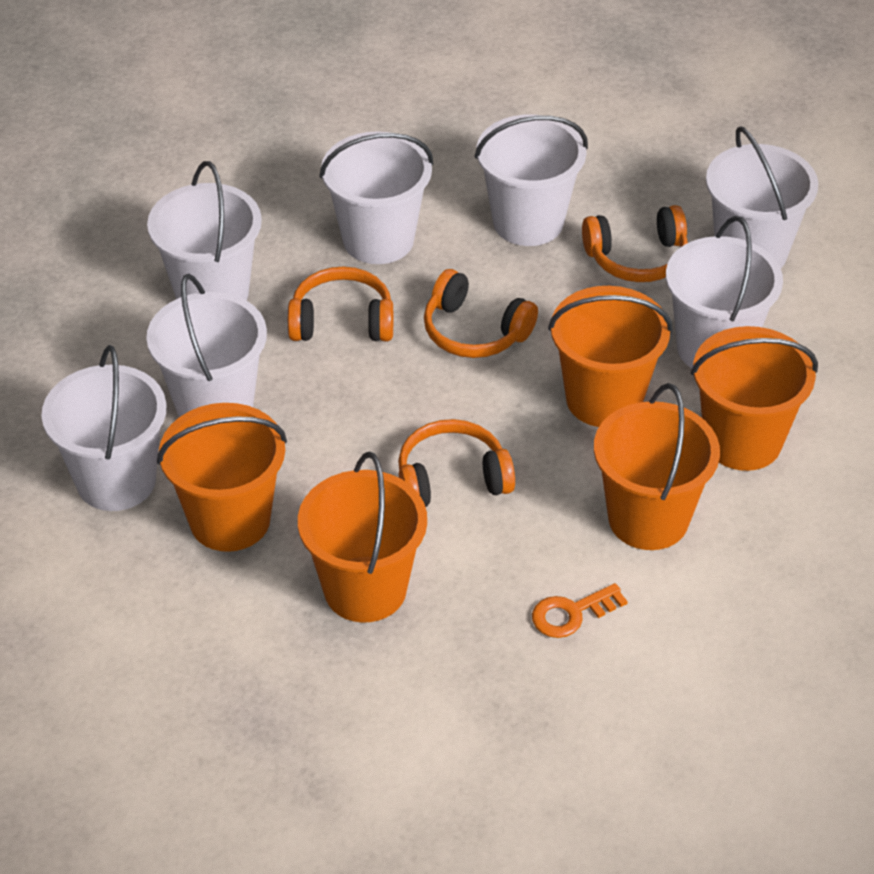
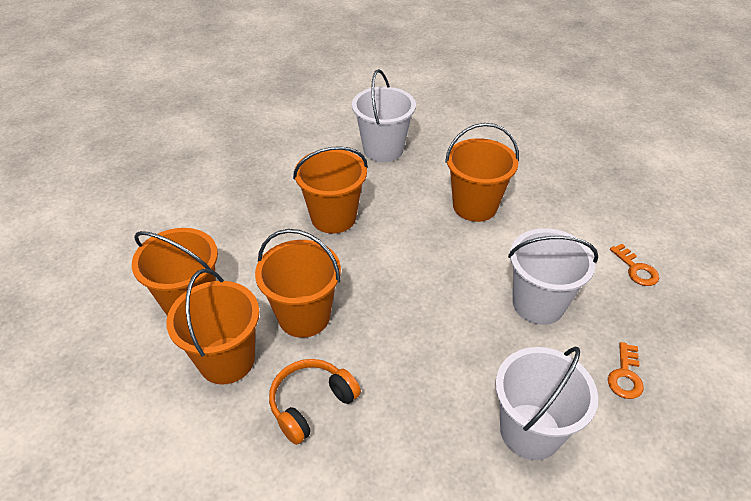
orange headphones: 4 -> 1
orange key: 1 -> 2
white bucket: 7 -> 3

